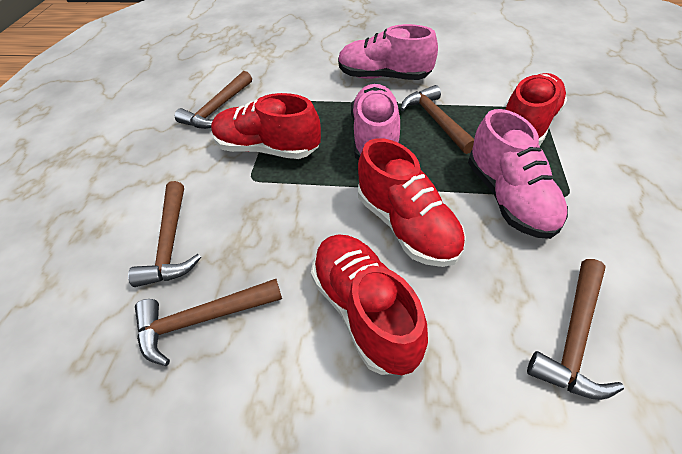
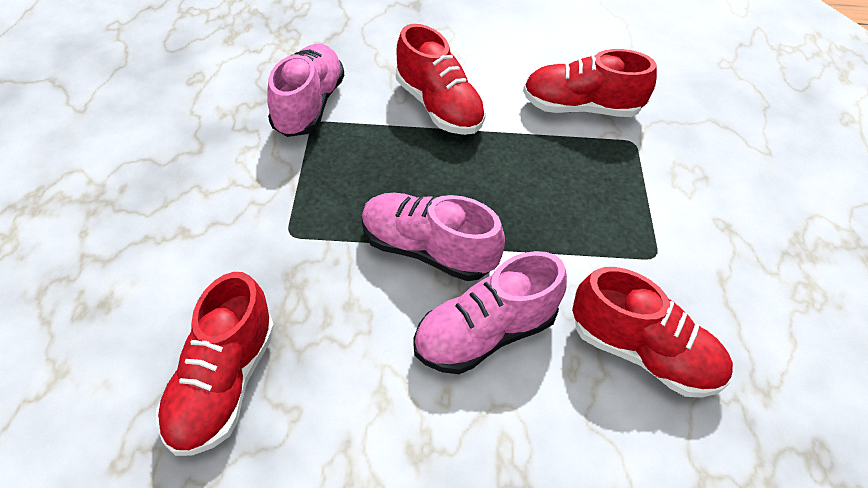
brown hammer: 5 -> 0

